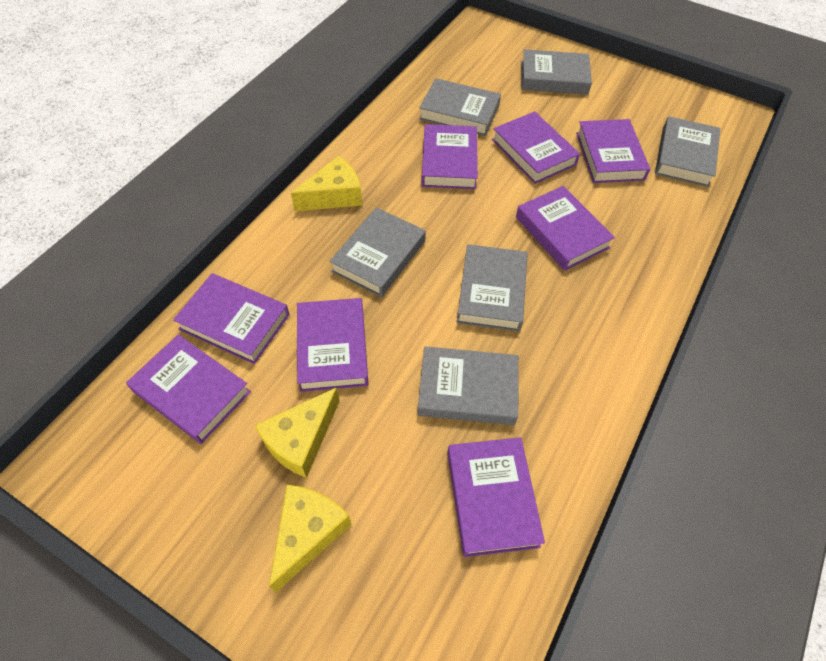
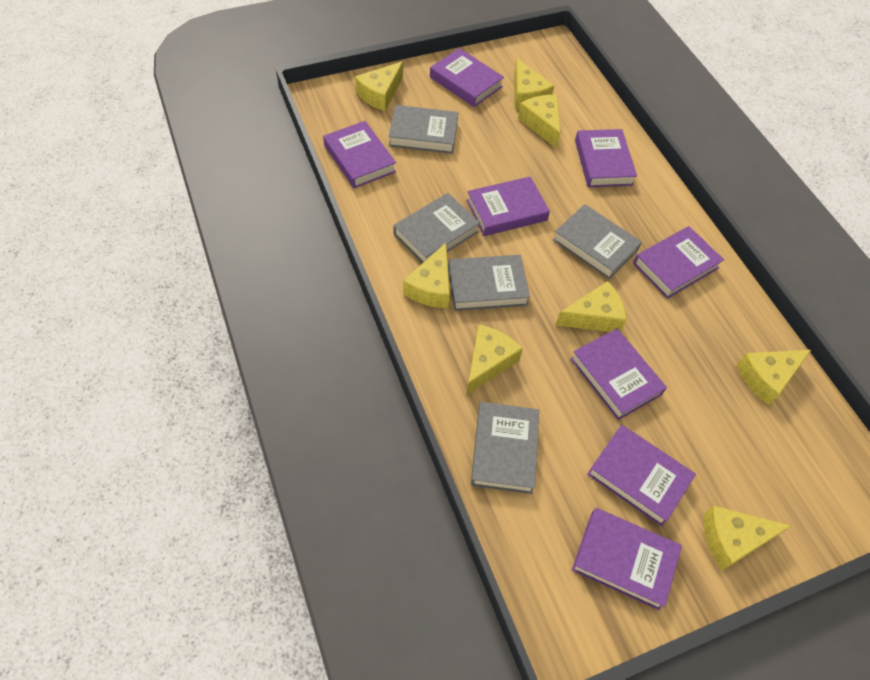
grey book: 6 -> 5
yellow cheese: 3 -> 8

